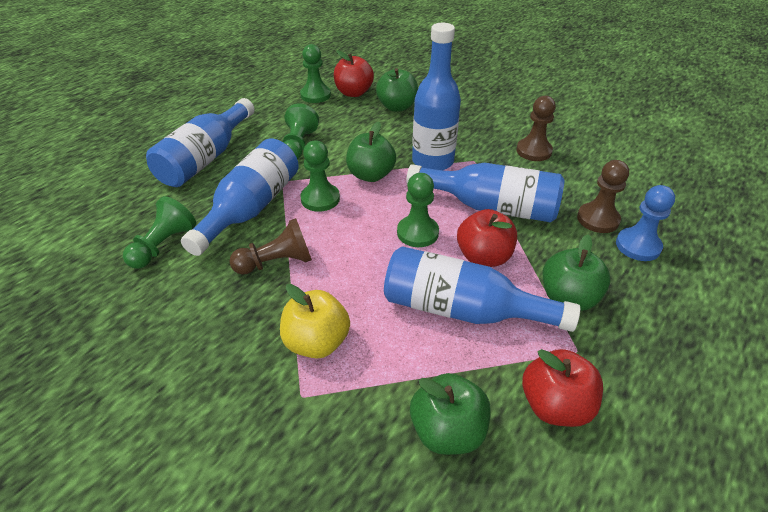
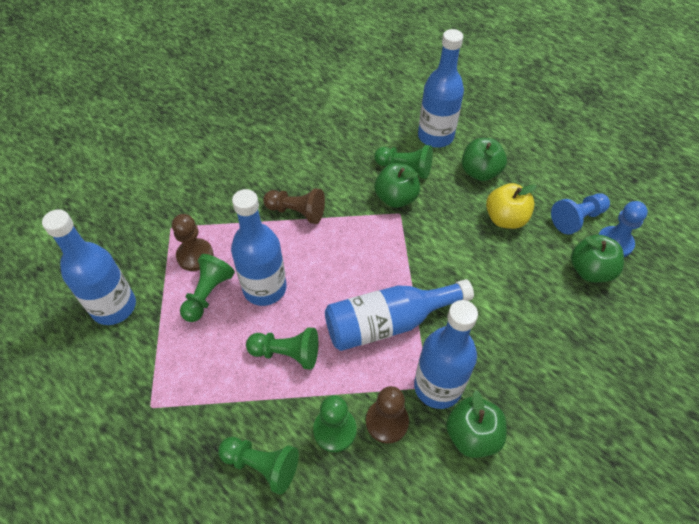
blue pawn: 1 -> 2
red apple: 3 -> 0

